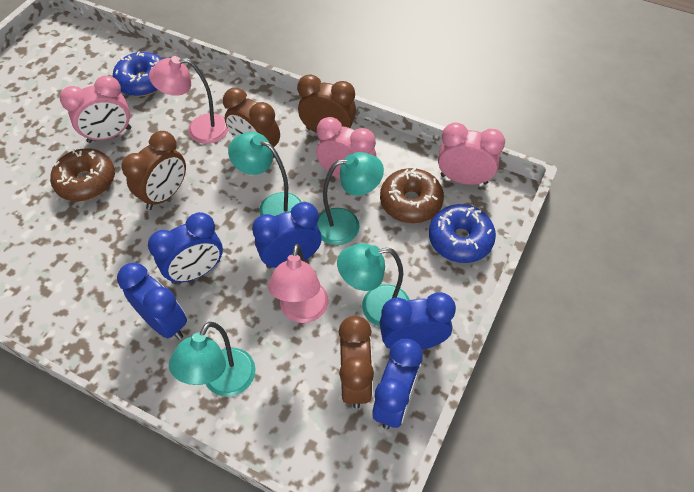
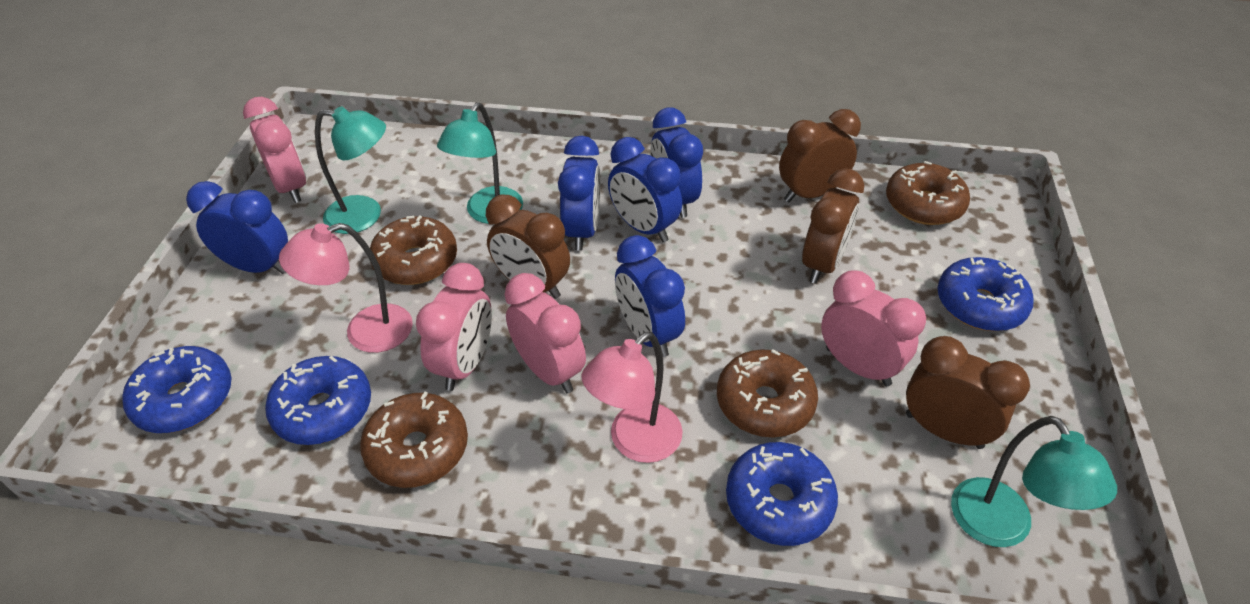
blue donut: 2 -> 4
brown donut: 2 -> 4
pink clock: 3 -> 4
turquoise lamp: 4 -> 3

